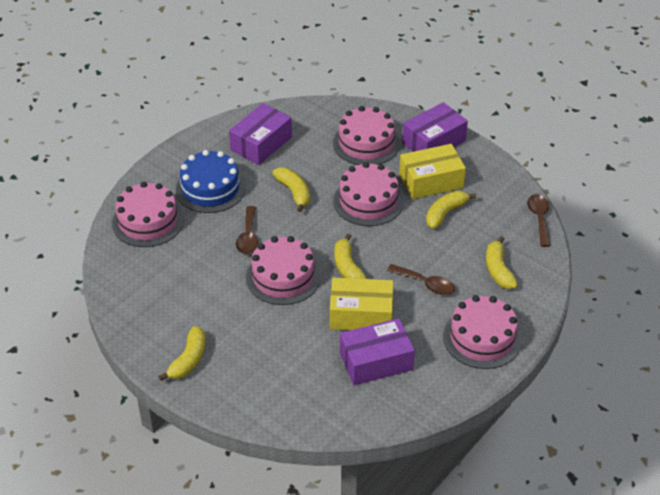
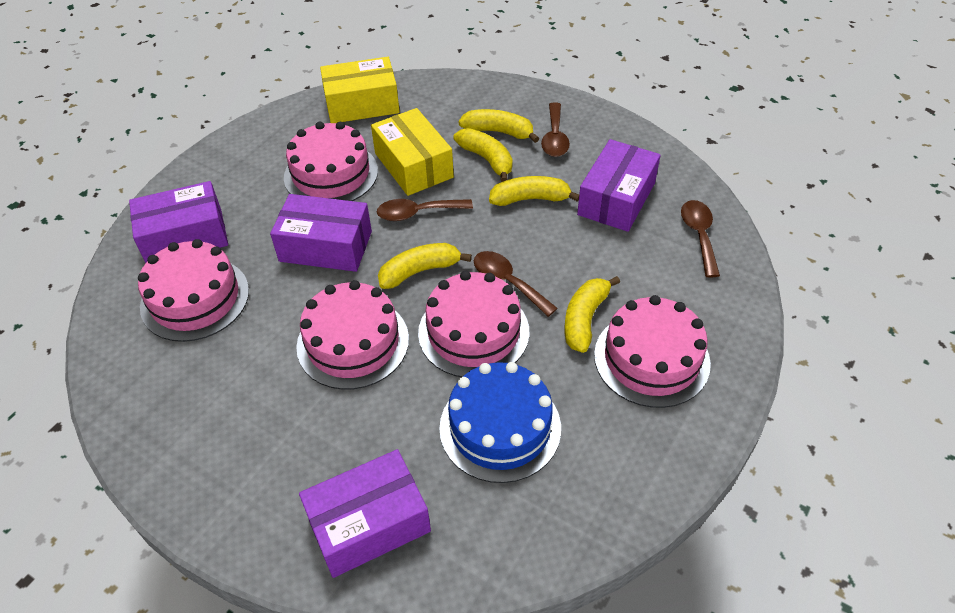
brown spoon: 3 -> 4
purple box: 3 -> 4

